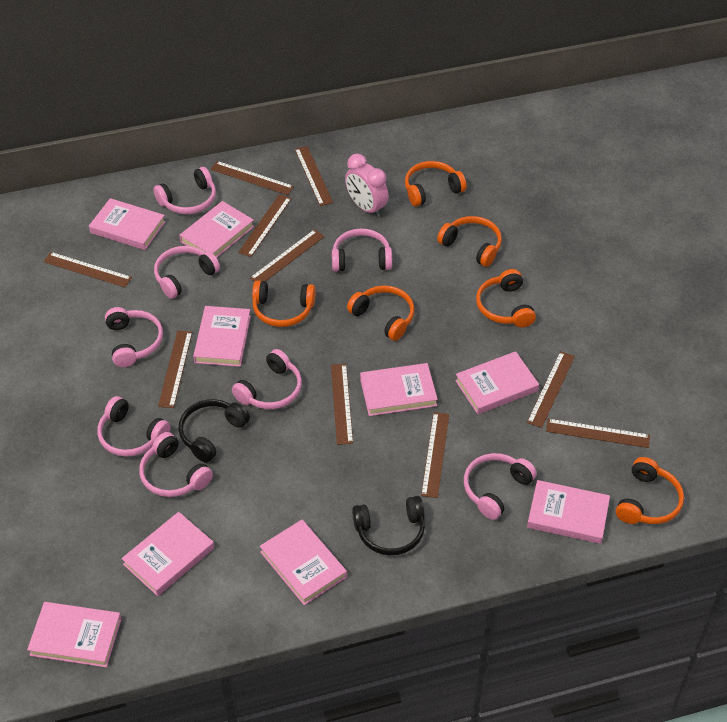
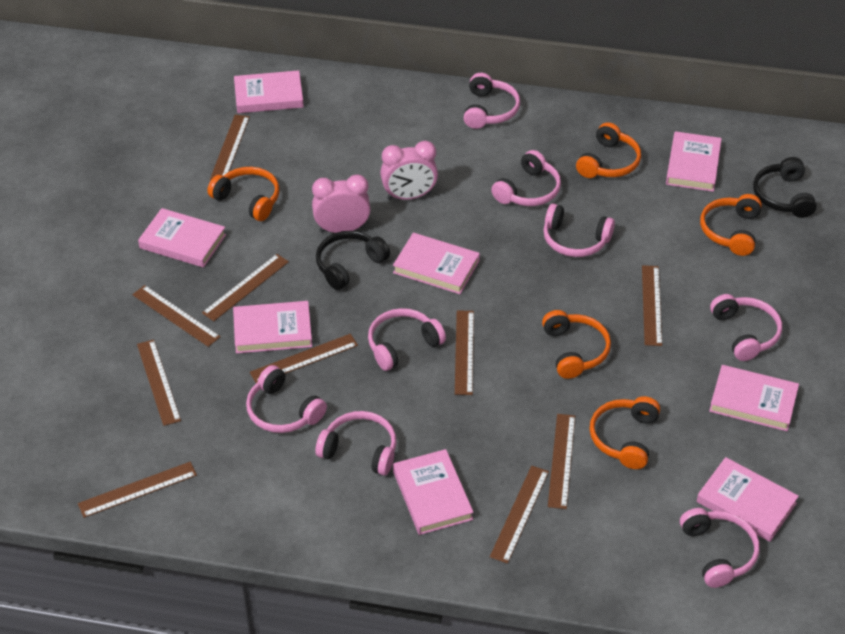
orange headphones: 6 -> 5
pink book: 9 -> 8
pink clock: 1 -> 2

